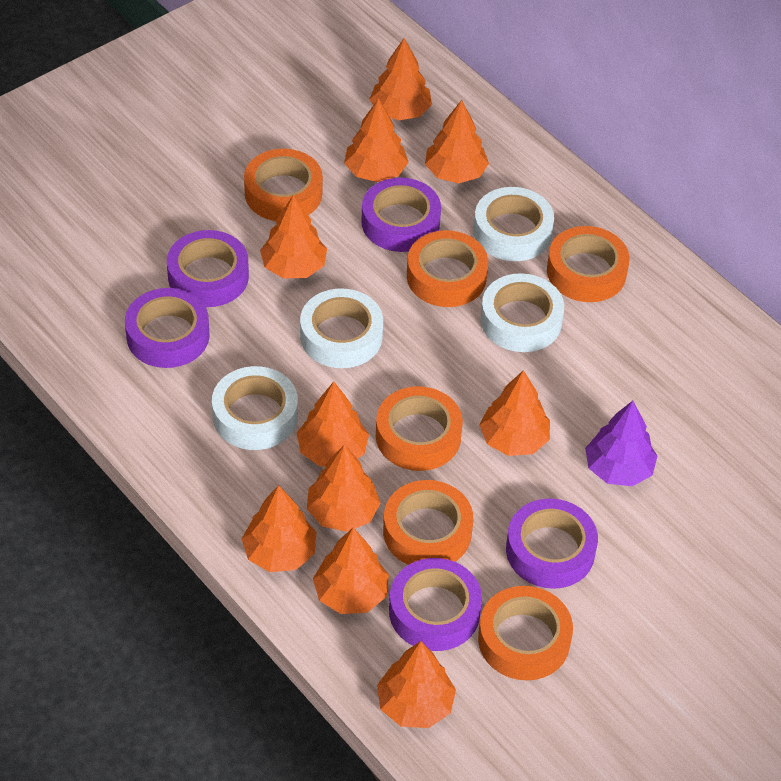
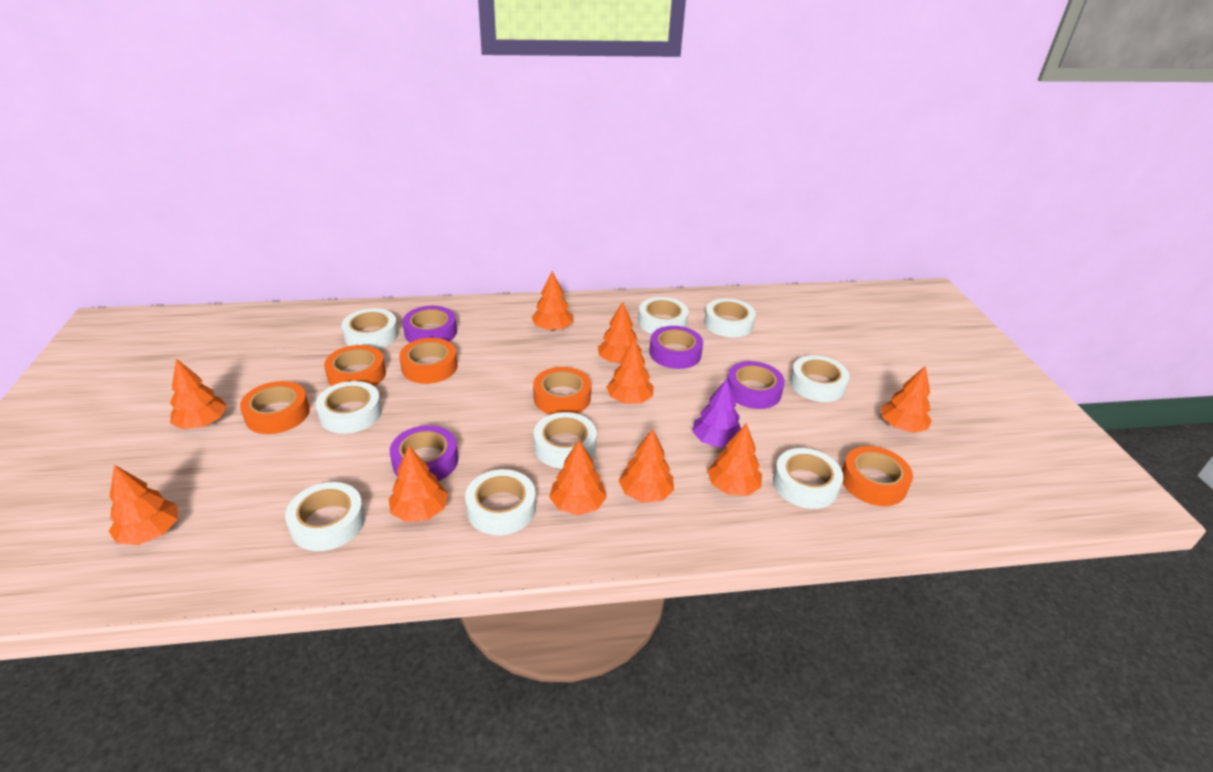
orange tape: 6 -> 5
purple tape: 5 -> 4
white tape: 4 -> 9

